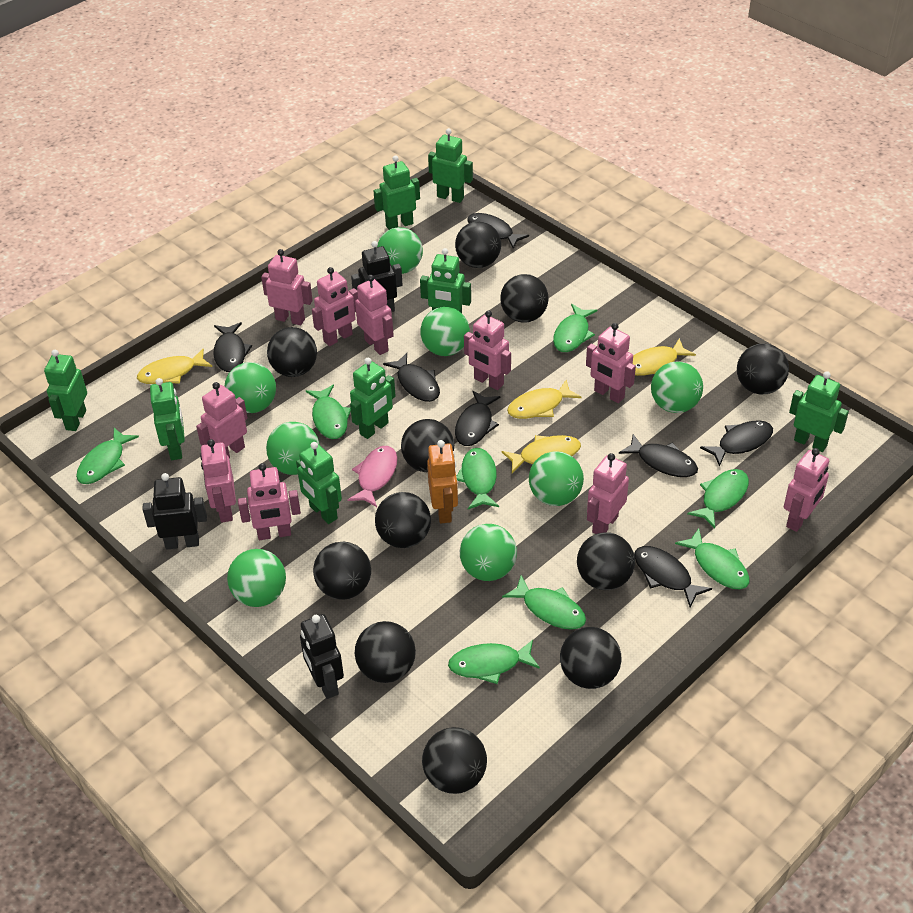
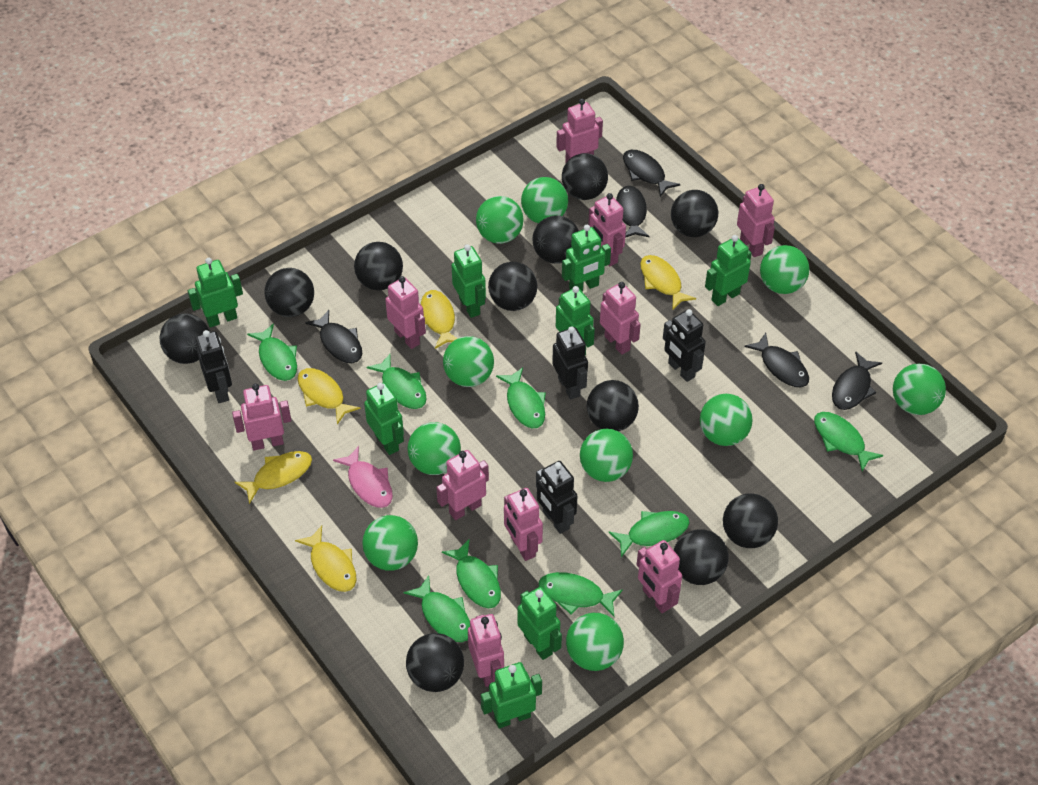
black fish: 7 -> 5
black robot: 3 -> 4
green ball: 8 -> 10
orange robot: 1 -> 0
yellow fish: 4 -> 5

